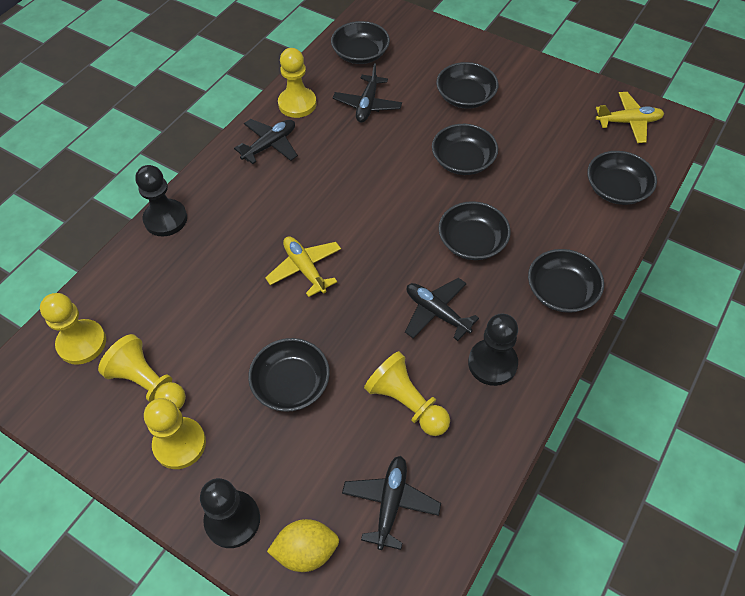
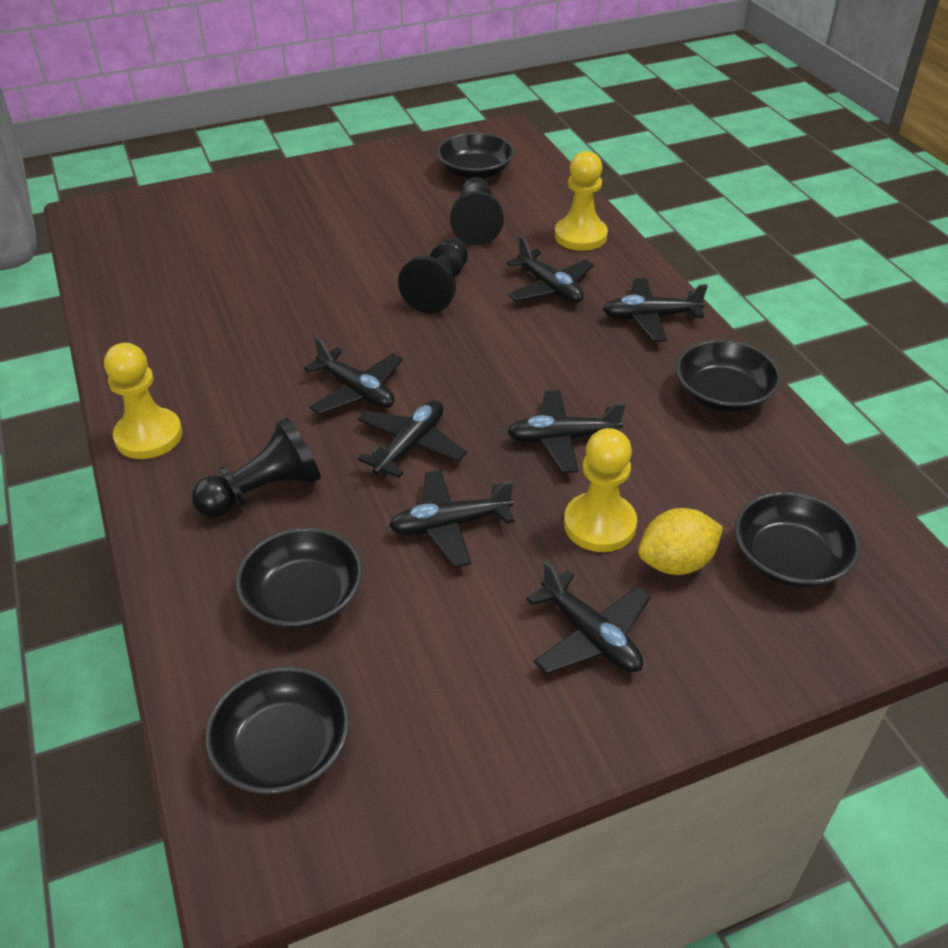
black bowl: 7 -> 5
black plane: 4 -> 7
yellow pawn: 5 -> 3
yellow plane: 2 -> 0

